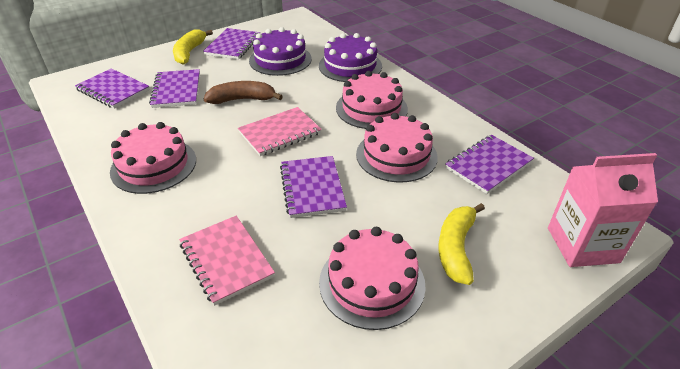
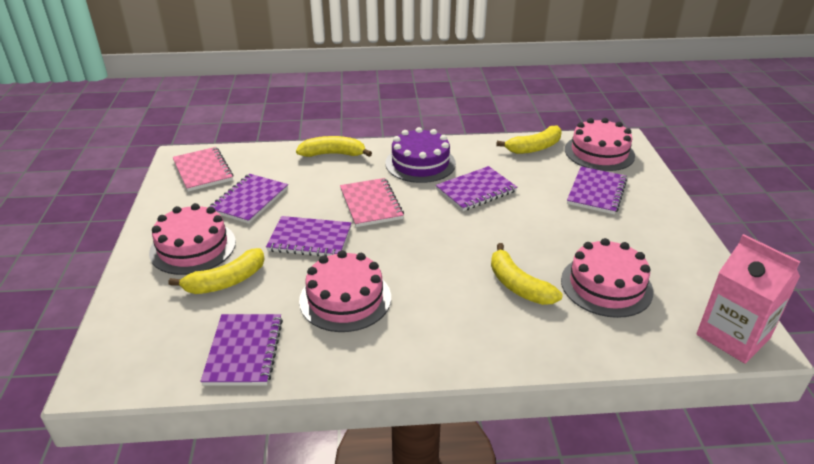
brown banana: 1 -> 0
purple cake: 2 -> 1
yellow banana: 2 -> 4

